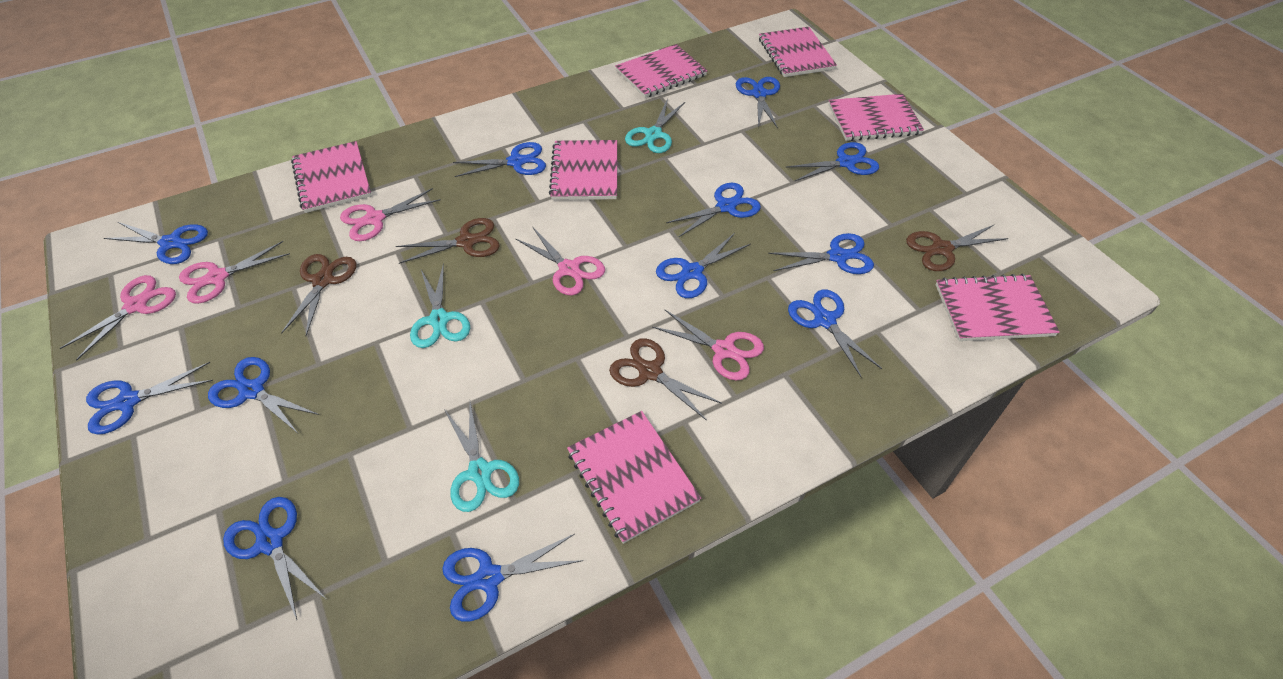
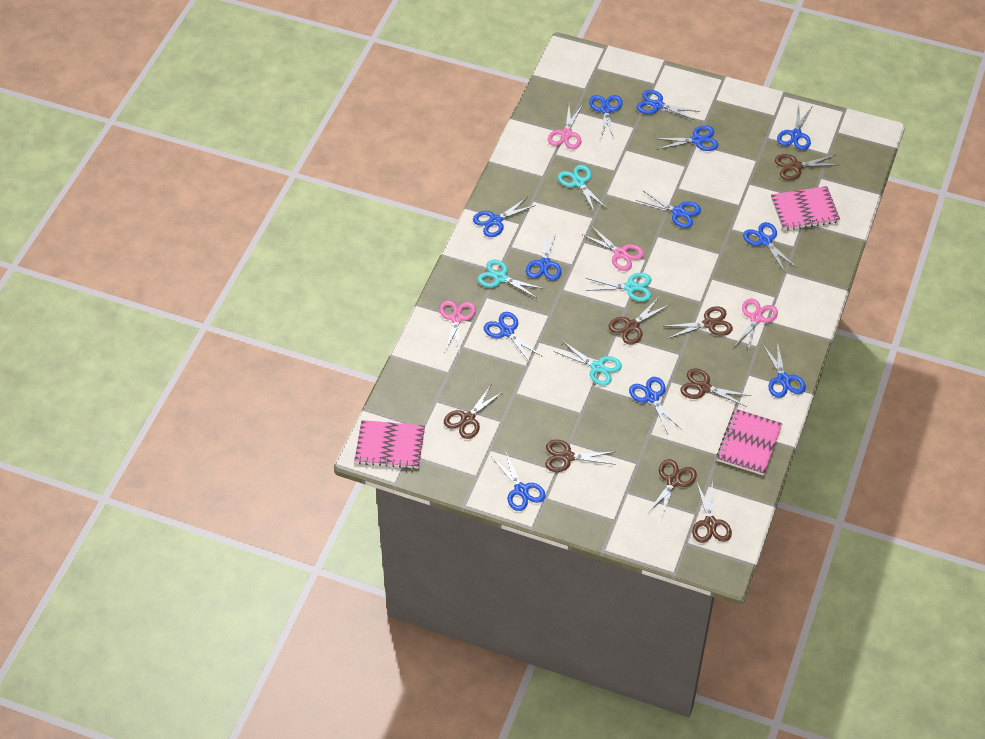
brown scissors: 4 -> 8
pink notebook: 7 -> 3
pink scissors: 5 -> 4
turquoise scissors: 3 -> 4

